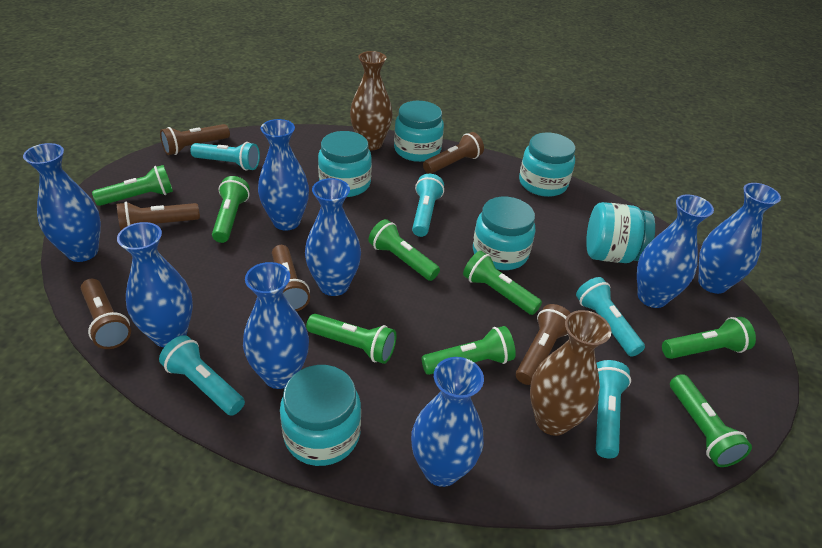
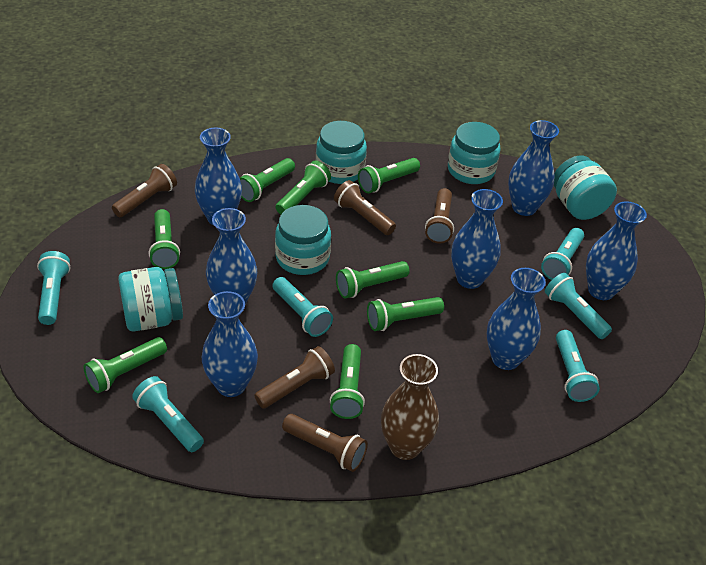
blue vase: 8 -> 7
brown flashlight: 6 -> 5
brown vase: 2 -> 1
turquoise flashlight: 5 -> 6
turquoise jar: 6 -> 5

